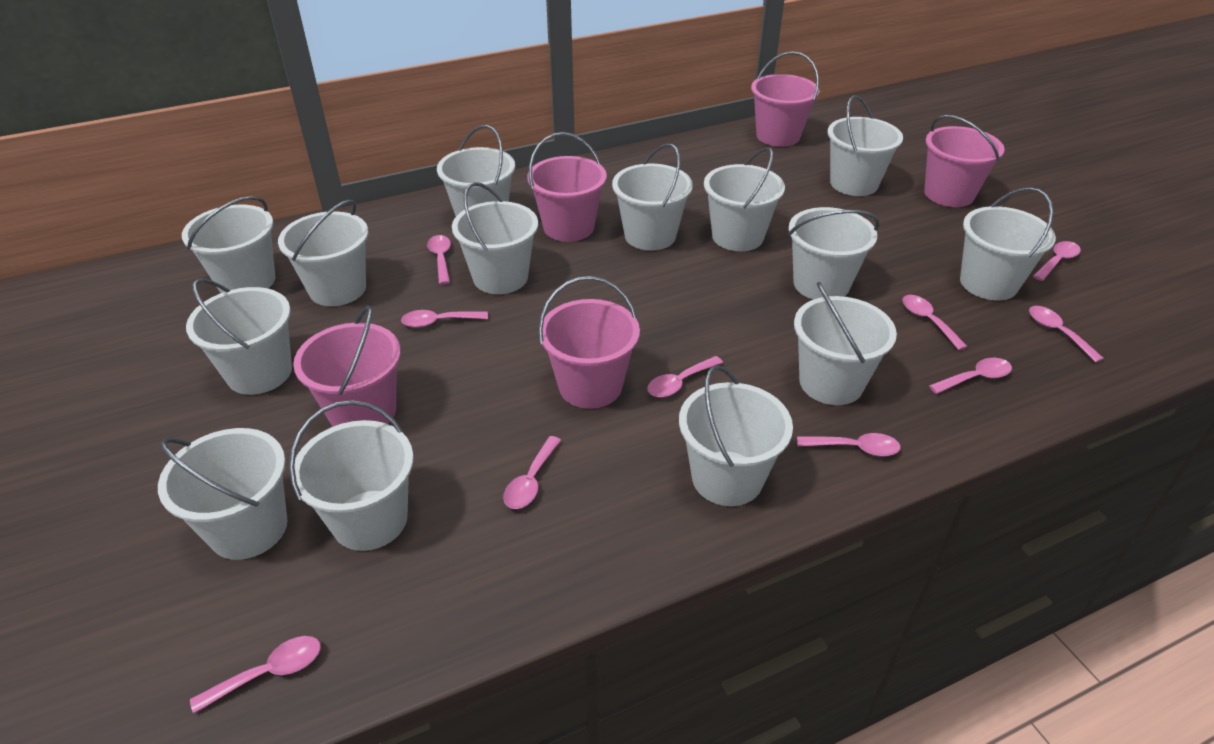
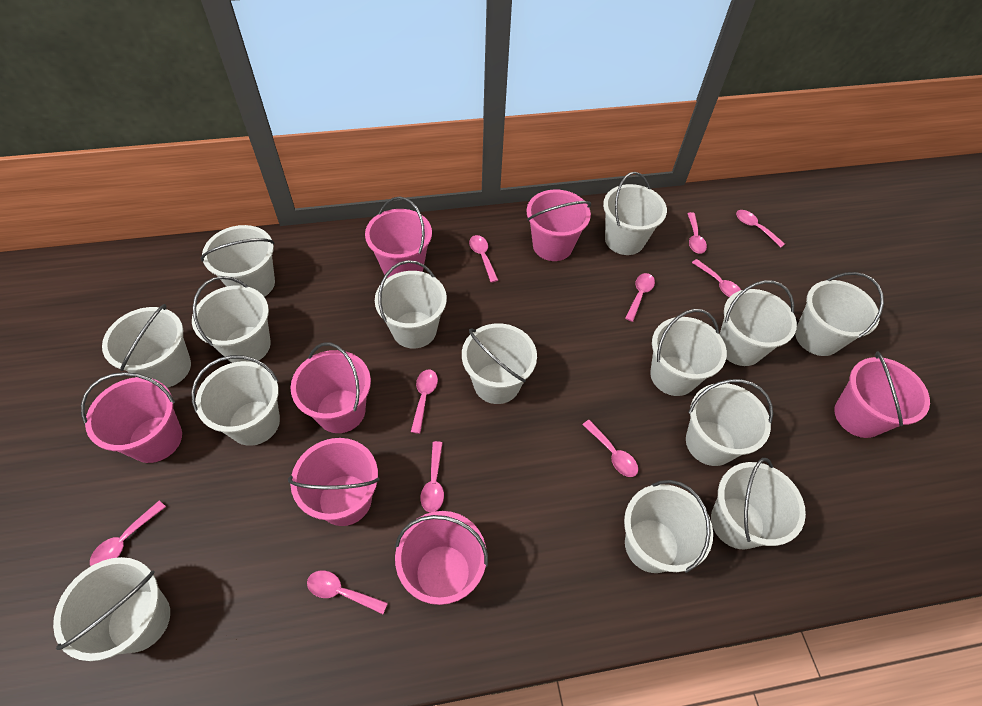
pink bucket: 5 -> 7

